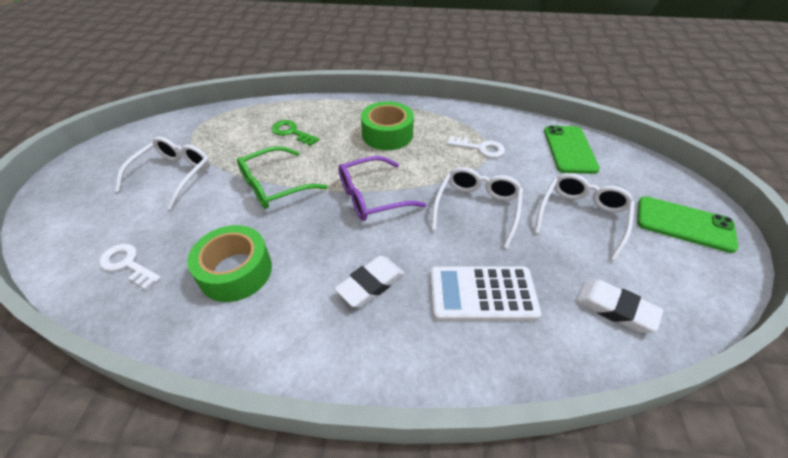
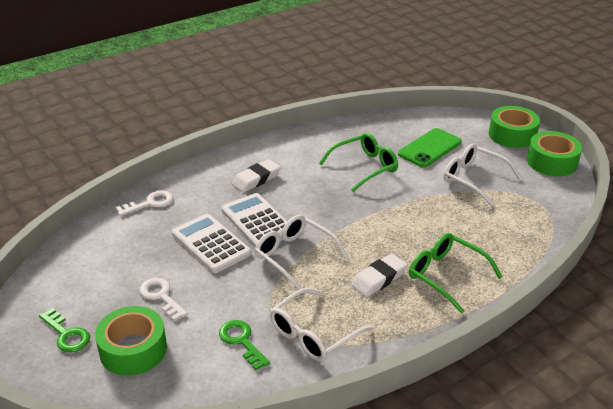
green glasses: 1 -> 2
green key: 1 -> 2
green phone: 2 -> 1
green tape: 2 -> 3
purple glasses: 1 -> 0
white calculator: 1 -> 2

